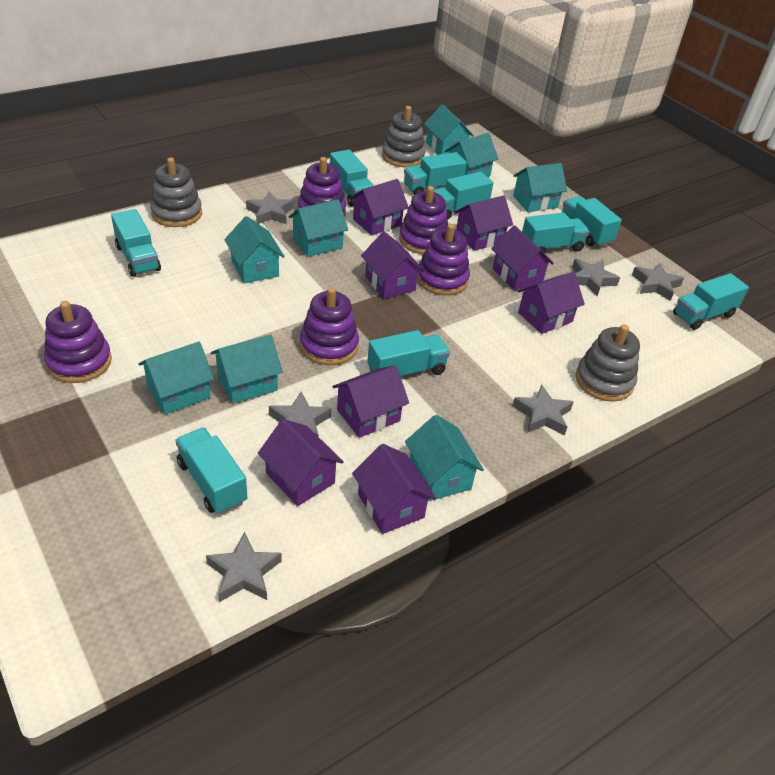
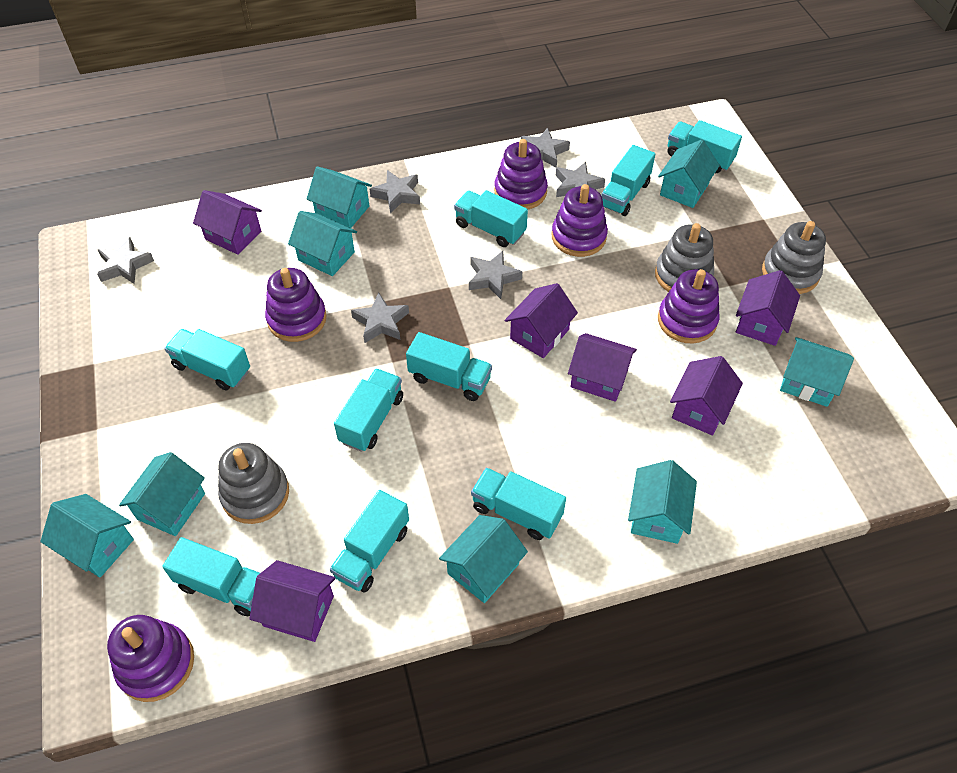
purple house: 8 -> 6

